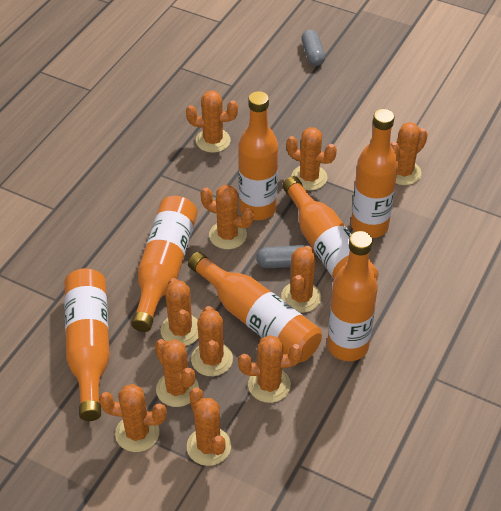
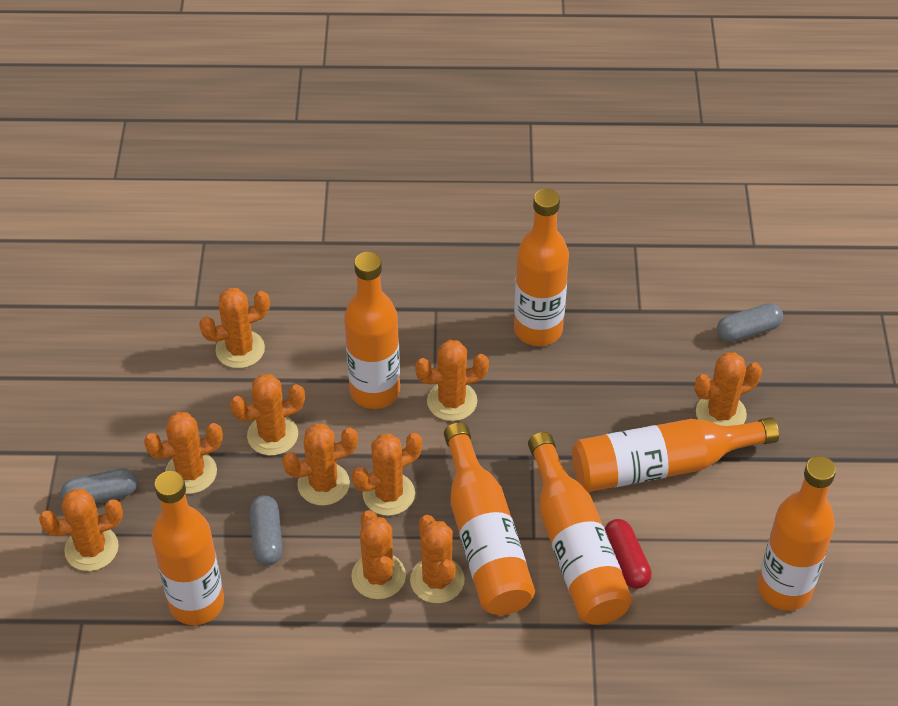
grey capsule: 2 -> 3
orange cactus: 11 -> 10
red capsule: 0 -> 1

